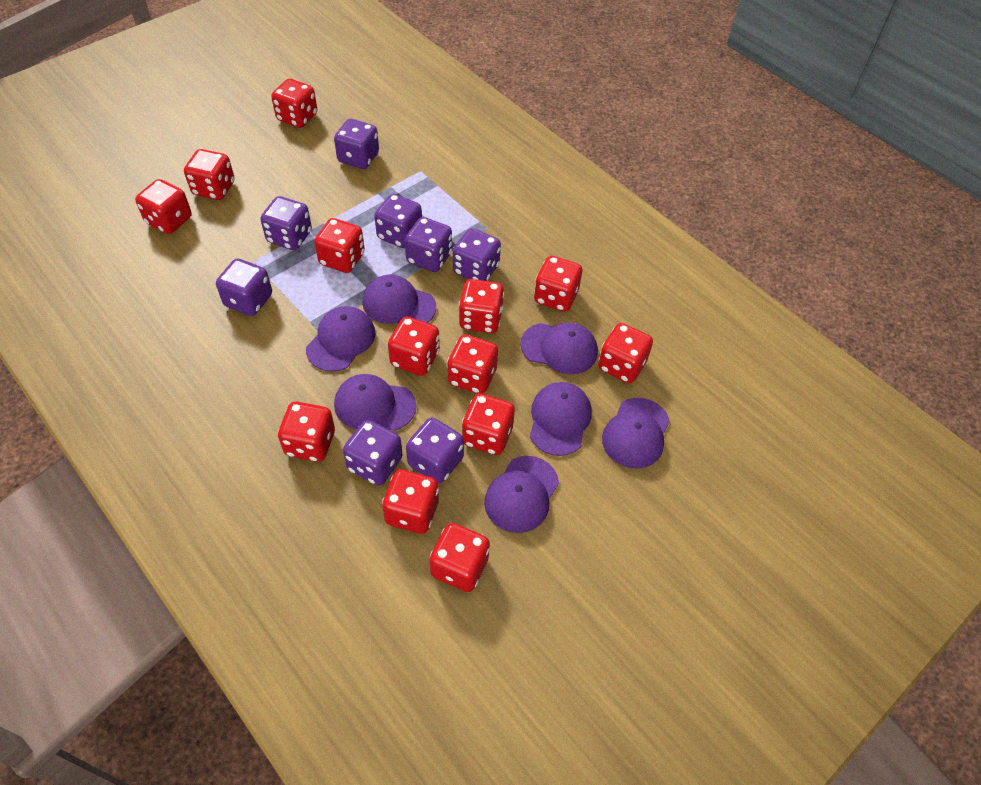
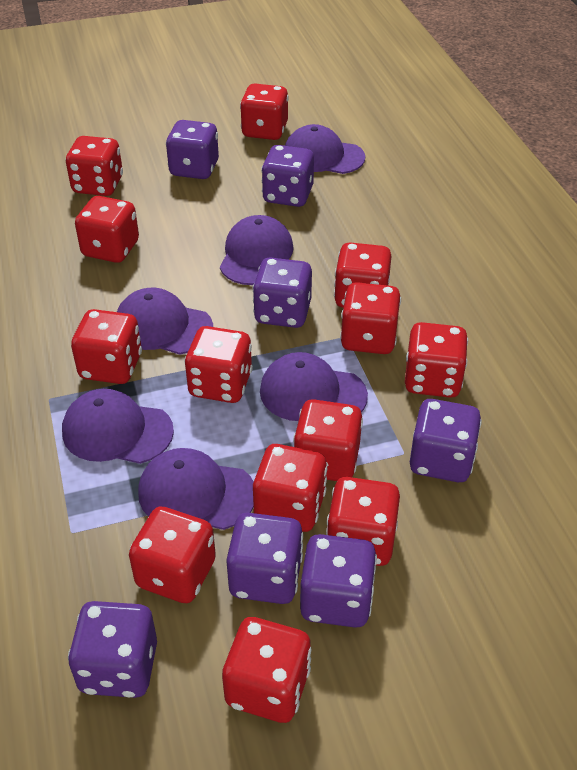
purple cap: 7 -> 6
purple dice: 8 -> 7

